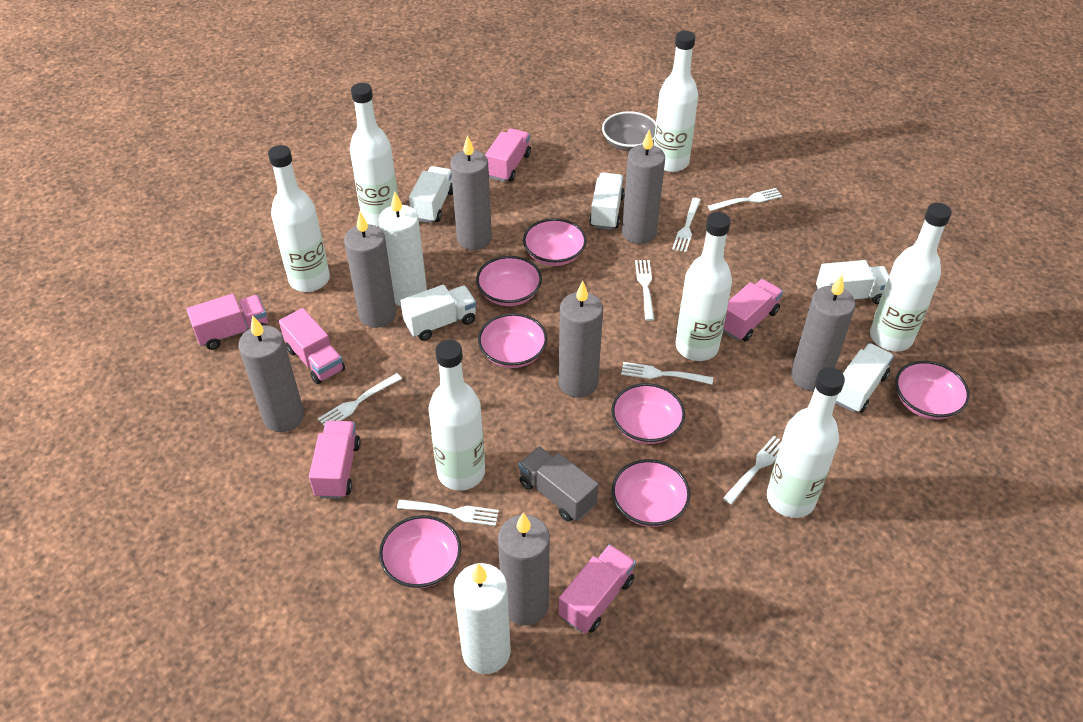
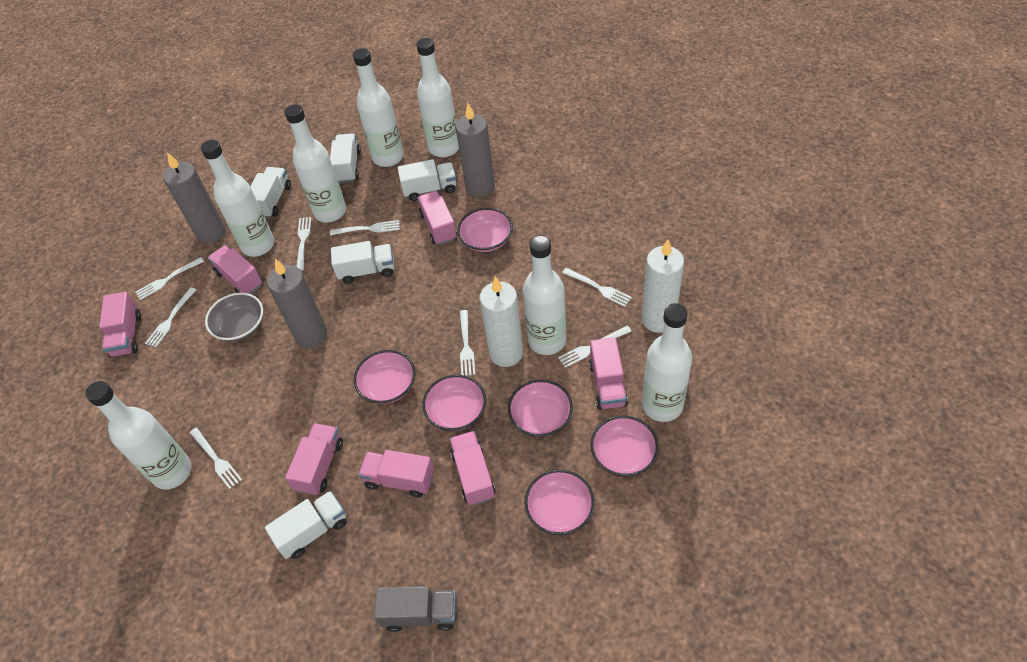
grey candle: 7 -> 3
pink bowl: 7 -> 6
pink truck: 6 -> 7
white fork: 7 -> 8

